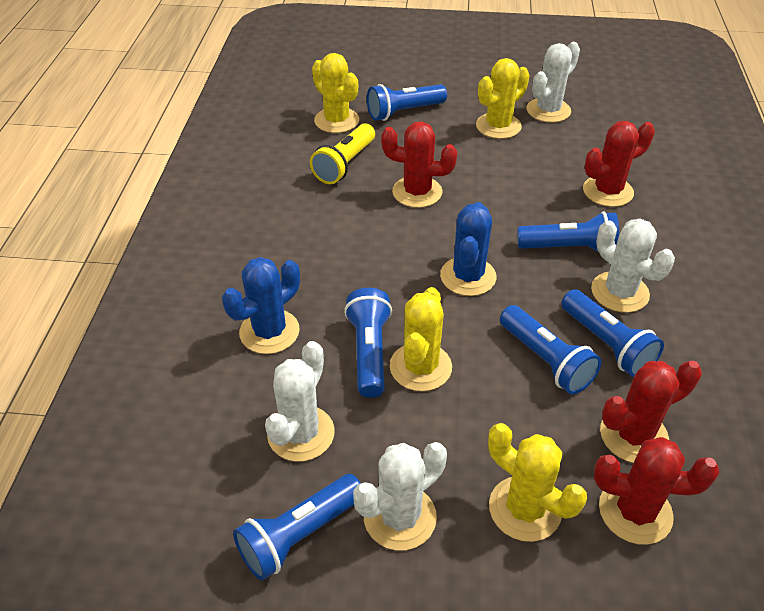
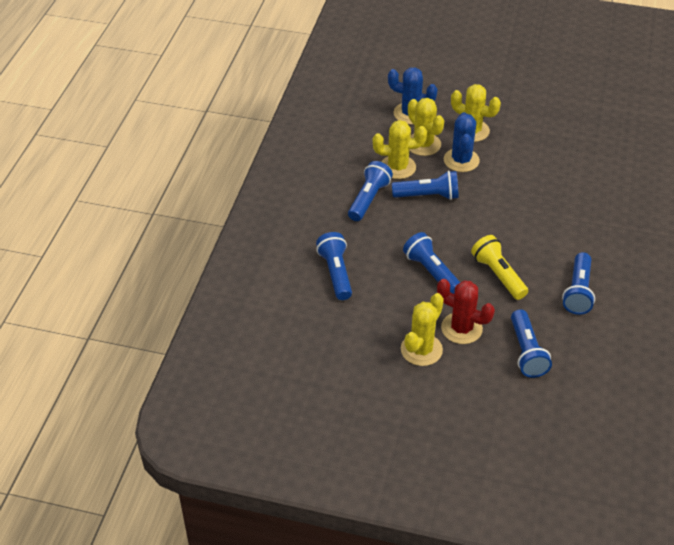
red cactus: 4 -> 1
white cactus: 4 -> 0

